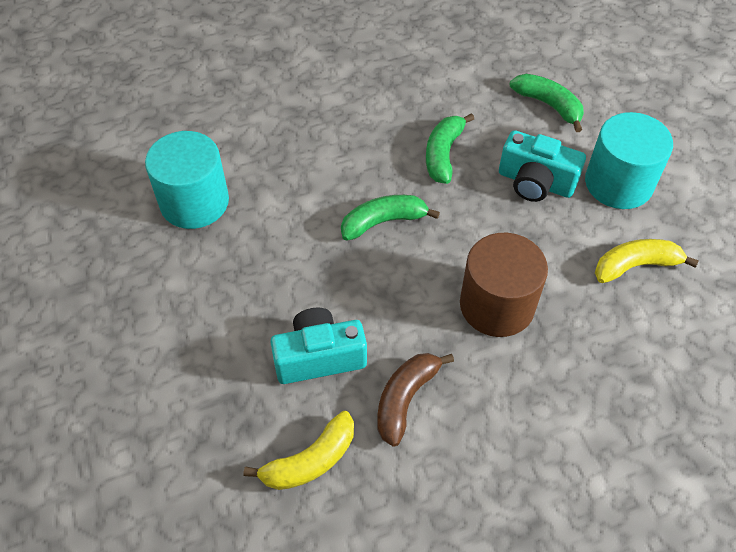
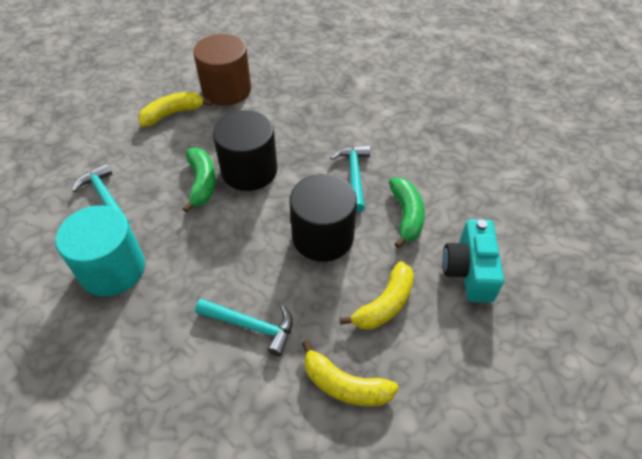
black cylinder: 0 -> 2
brown banana: 1 -> 0
green banana: 3 -> 2
turquoise camera: 2 -> 1
turquoise cylinder: 2 -> 1
turquoise hammer: 0 -> 3
yellow banana: 2 -> 3

